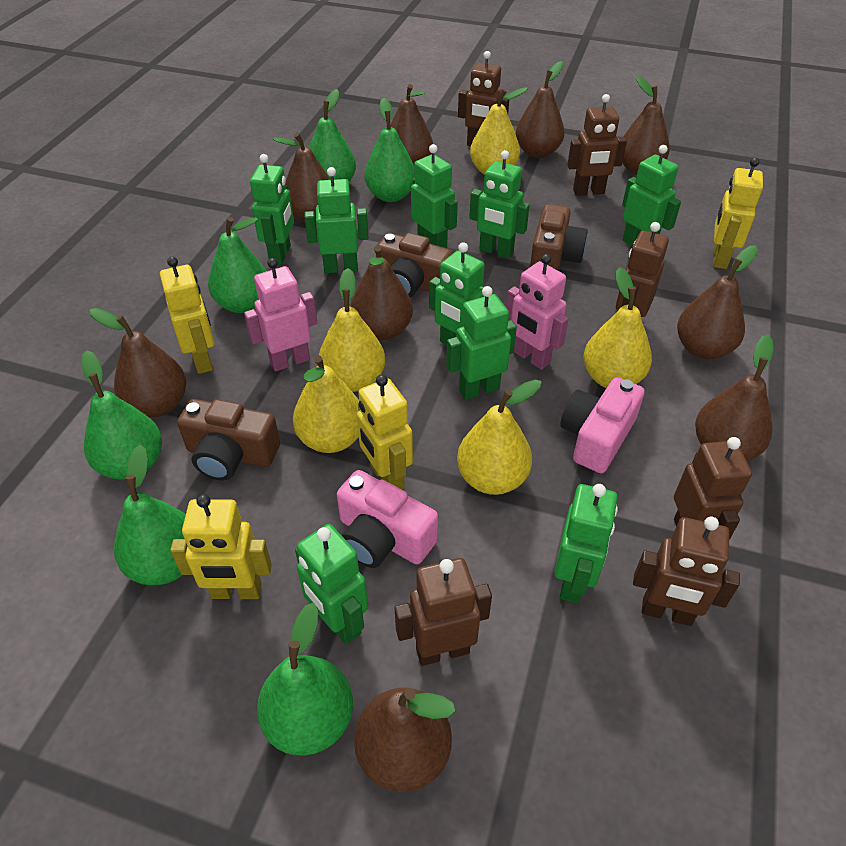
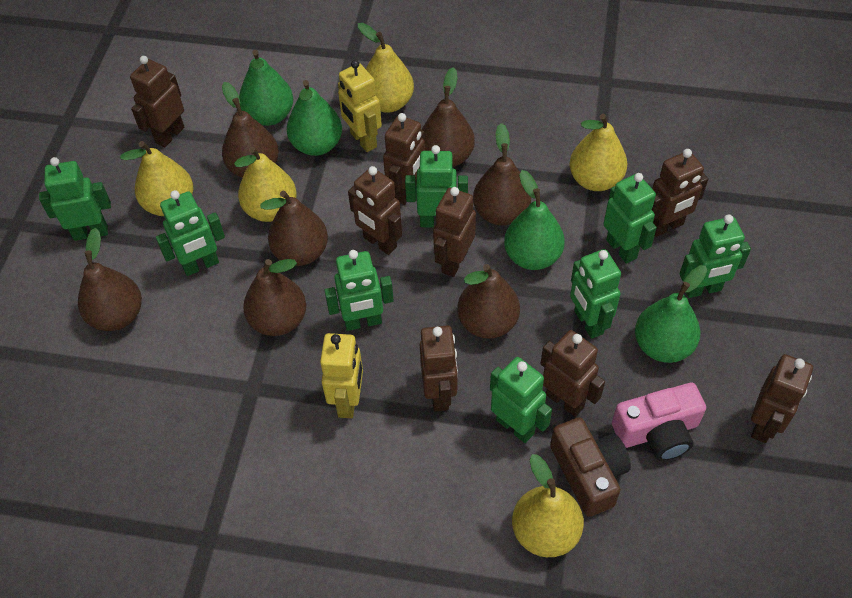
brown camera: 3 -> 1
brown pear: 9 -> 7
brown robot: 6 -> 8
green pear: 6 -> 4
green robot: 9 -> 8
pink camera: 2 -> 1
pink robot: 2 -> 0
yellow robot: 4 -> 2

